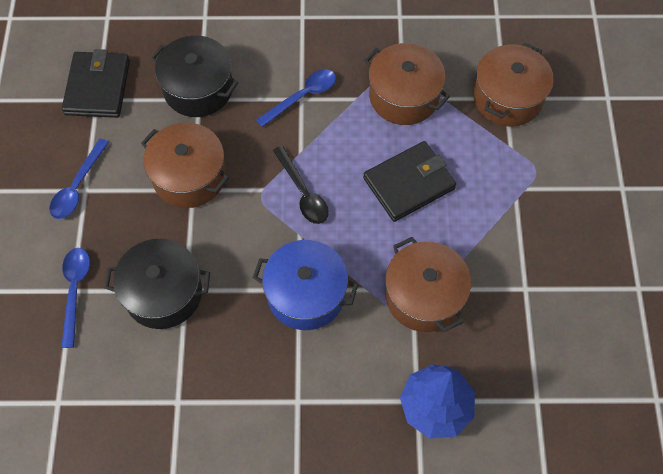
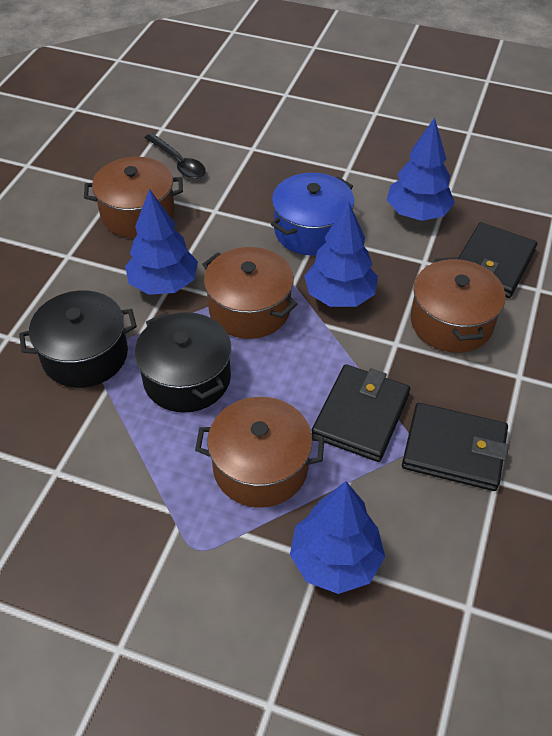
black wallet: 2 -> 3
blue spoon: 3 -> 0
blue tree: 1 -> 4

